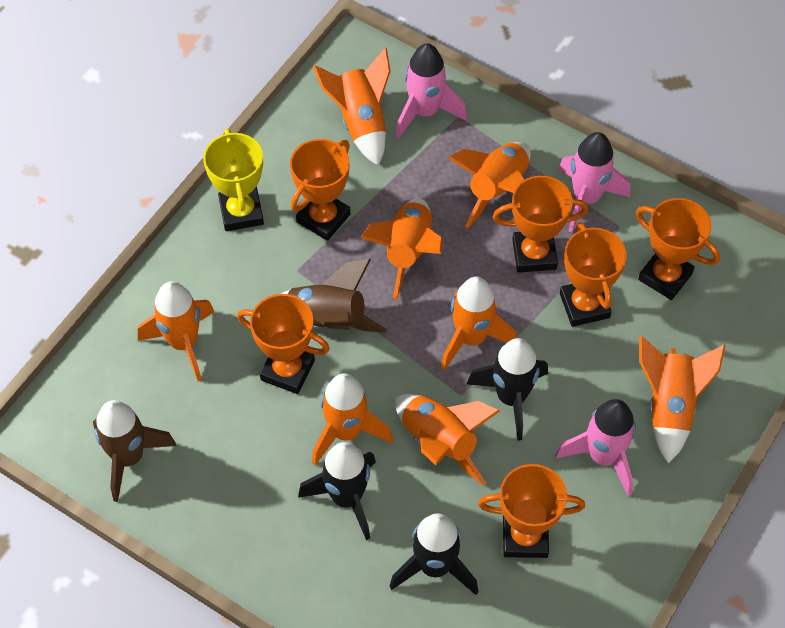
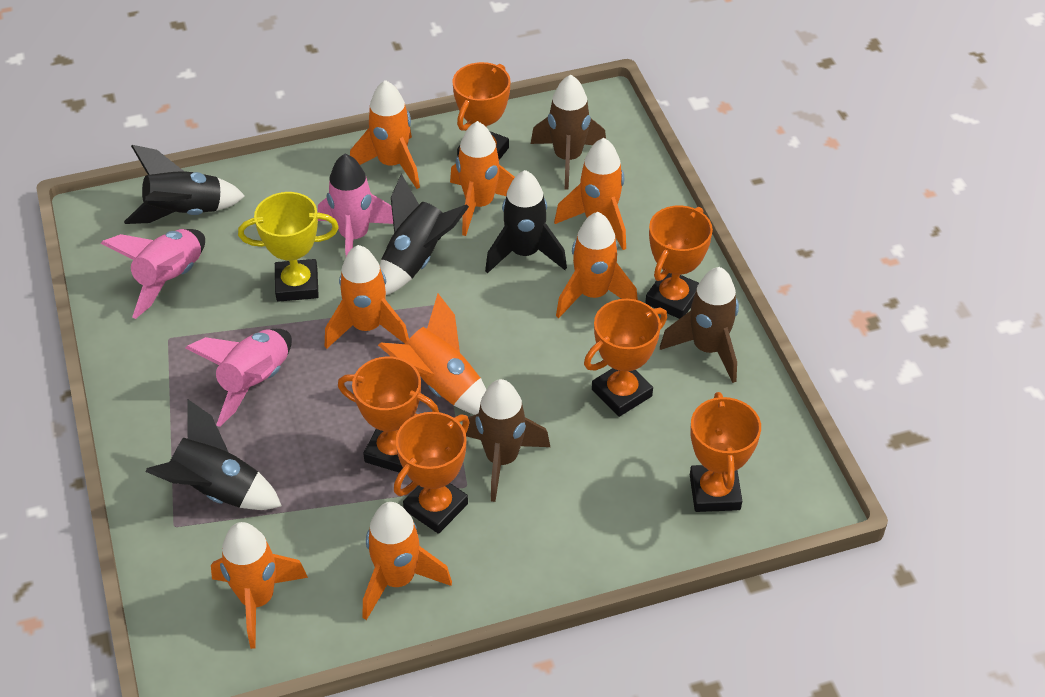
black rocket: 3 -> 4
brown rocket: 2 -> 3

